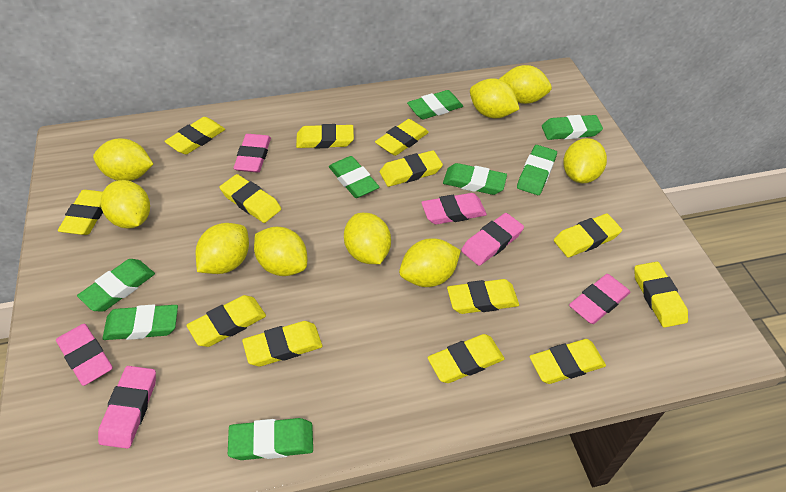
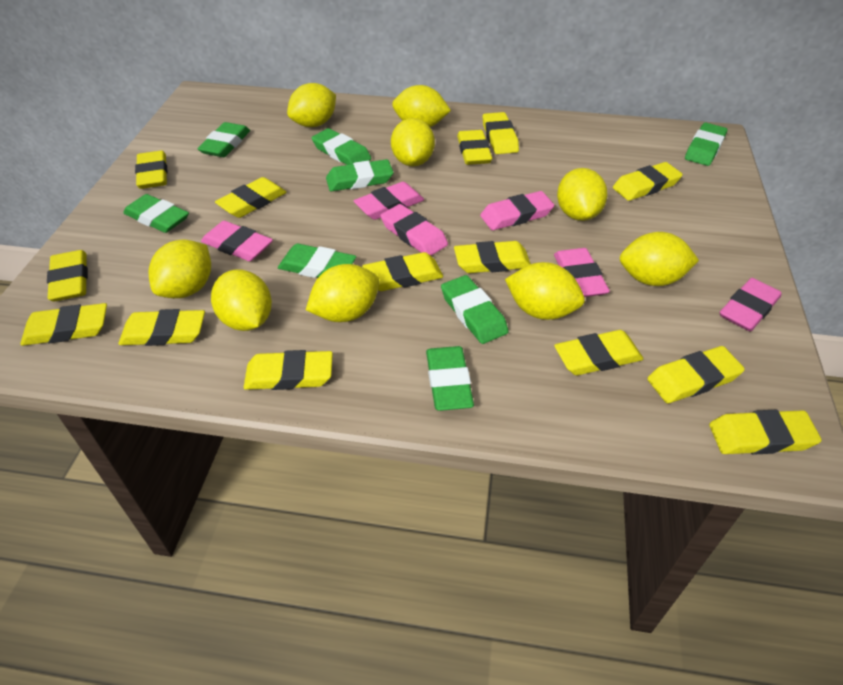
yellow eraser: 13 -> 14

